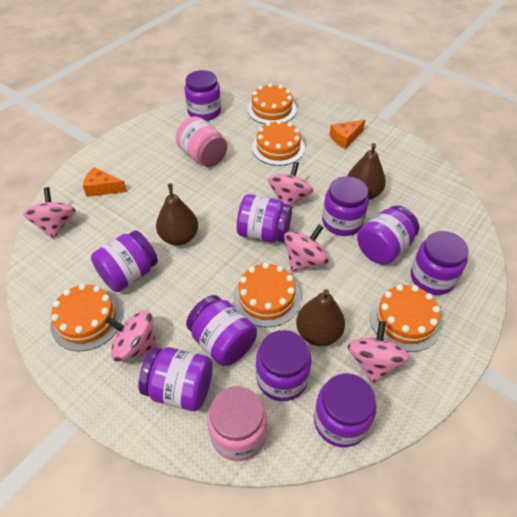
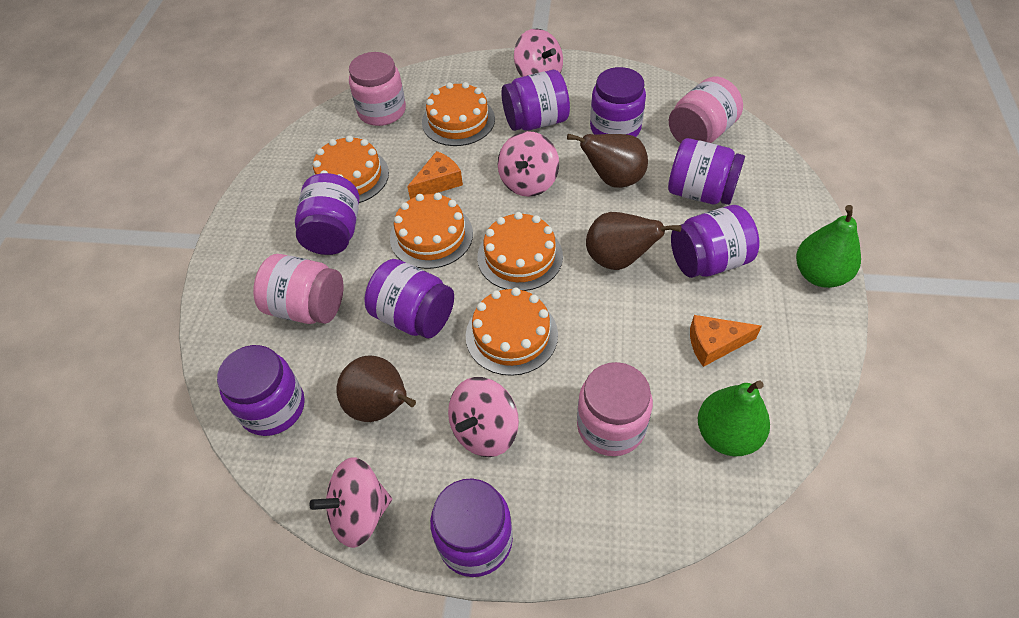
green pear: 0 -> 2
pink jar: 2 -> 4
pink spinning top: 5 -> 4
purple jar: 10 -> 8

